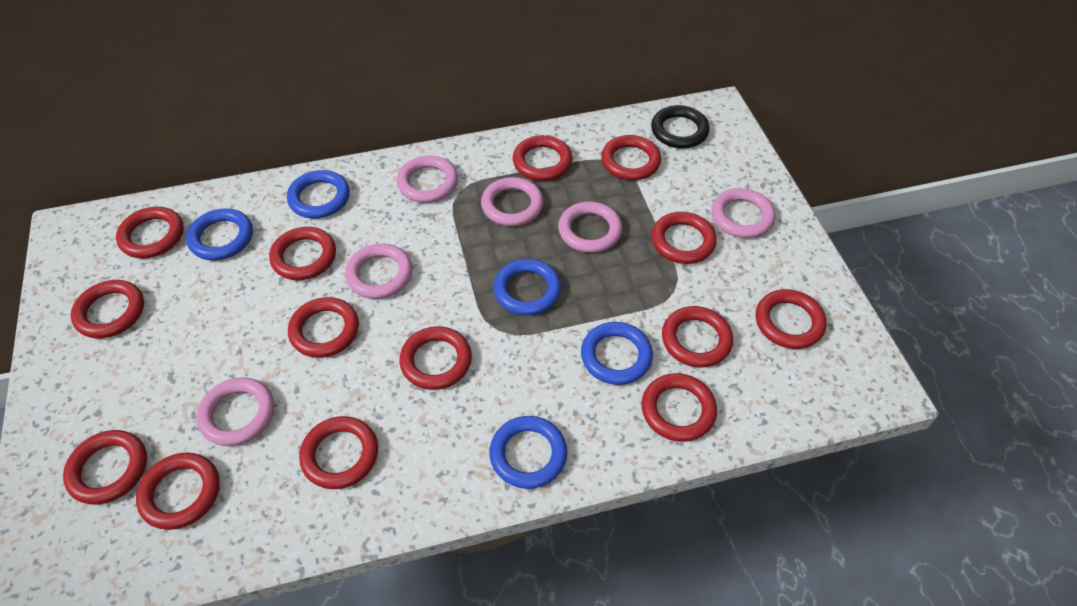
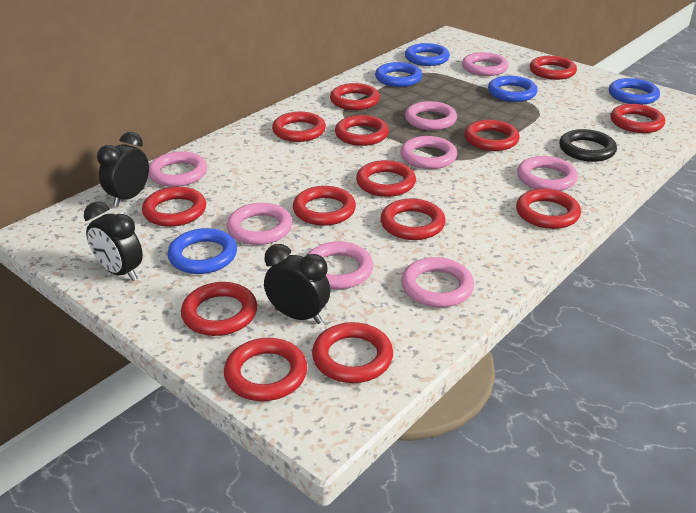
black clock: 0 -> 3
pink ring: 6 -> 8

